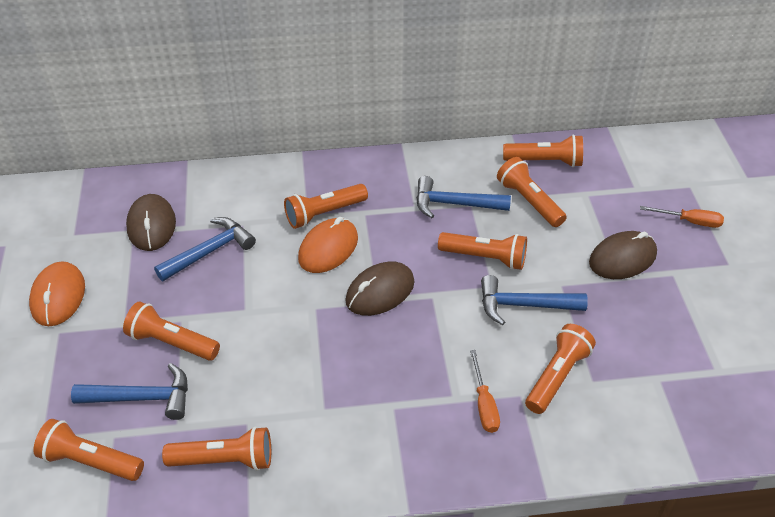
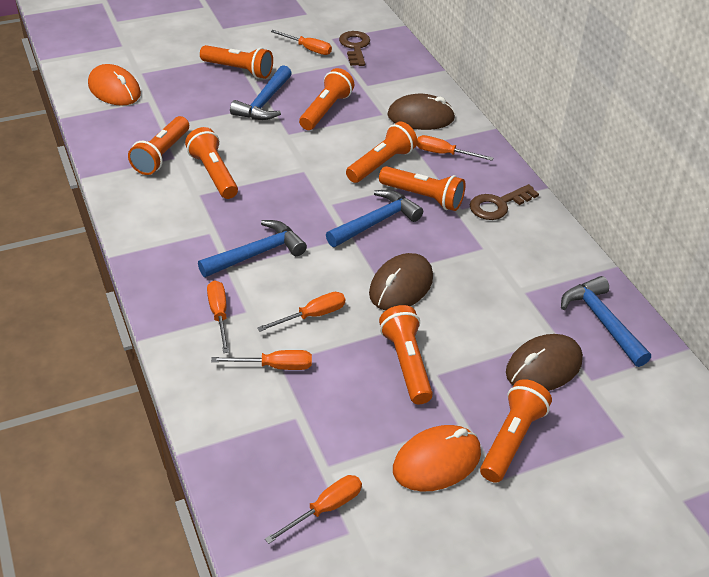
brown key: 0 -> 2
orange screwdriver: 2 -> 6

